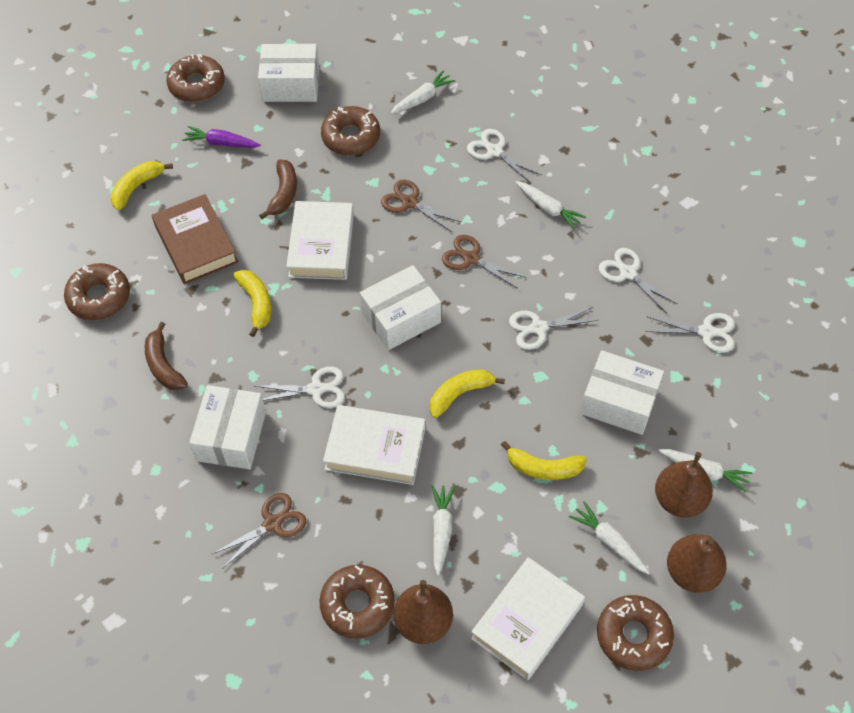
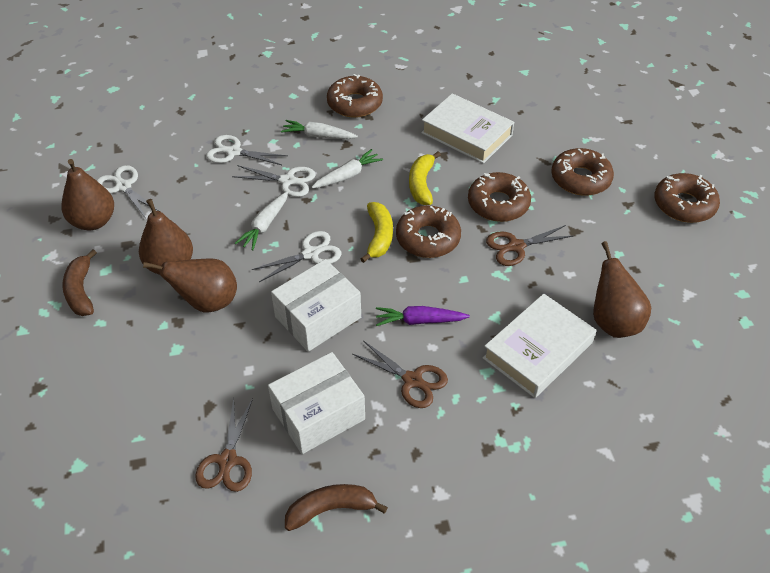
brown book: 1 -> 0
brown pear: 3 -> 4
white book: 3 -> 2
white box: 4 -> 2
white carrot: 5 -> 3
white scissors: 5 -> 4
yellow banana: 4 -> 2

